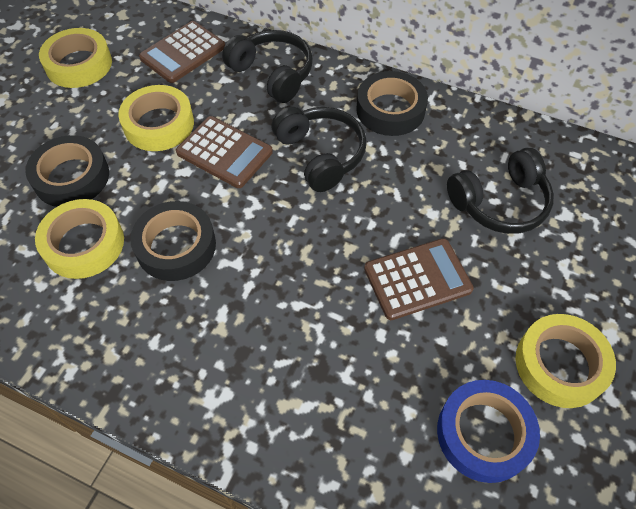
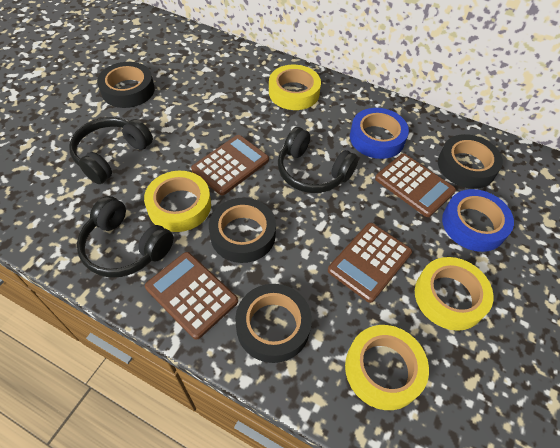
black tape: 3 -> 4
blue tape: 1 -> 2
brown calculator: 3 -> 4

